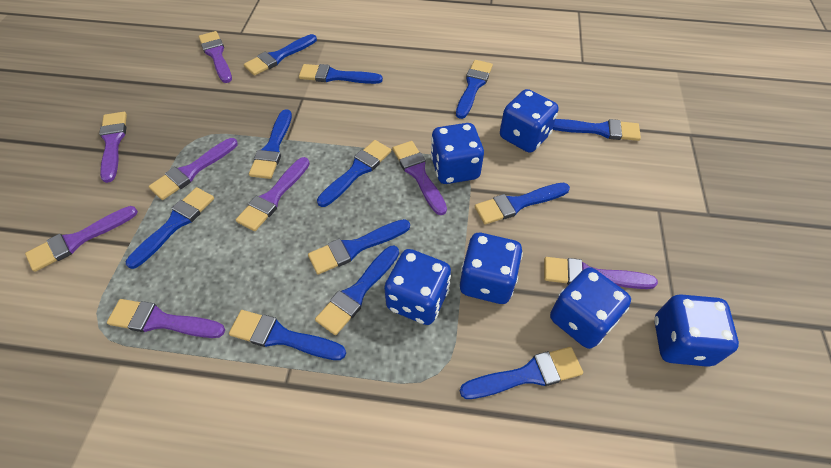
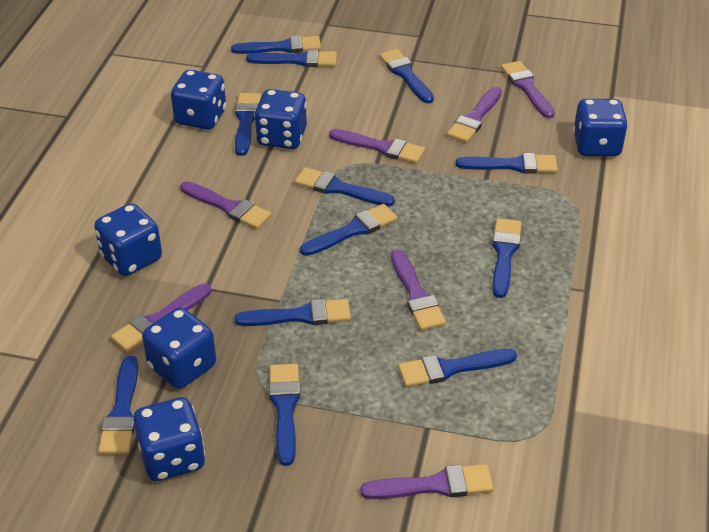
purple brush: 8 -> 7

